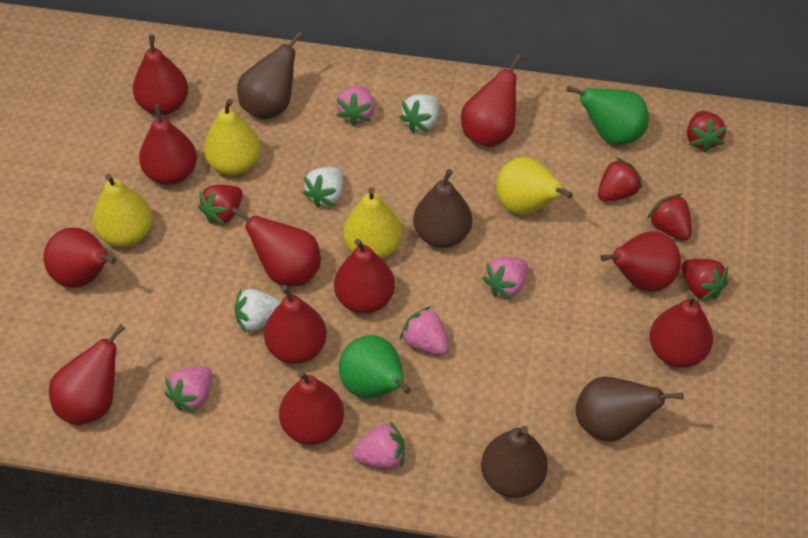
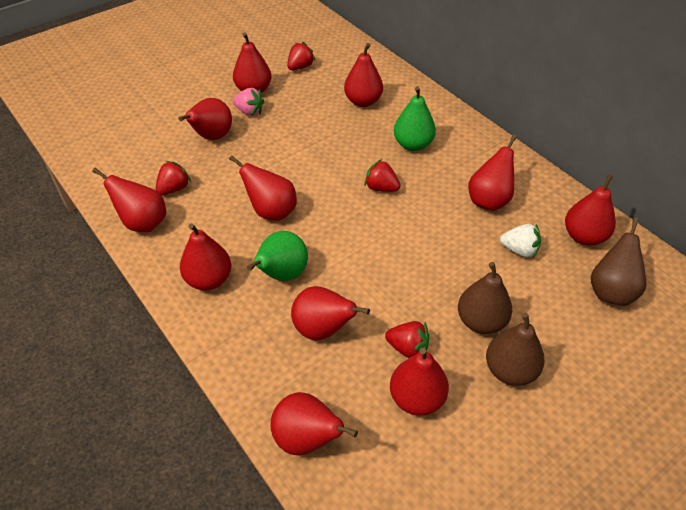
brown pear: 4 -> 3
pink strawberry: 5 -> 1
red strawberry: 5 -> 4
white strawberry: 3 -> 1
yellow pear: 4 -> 0

